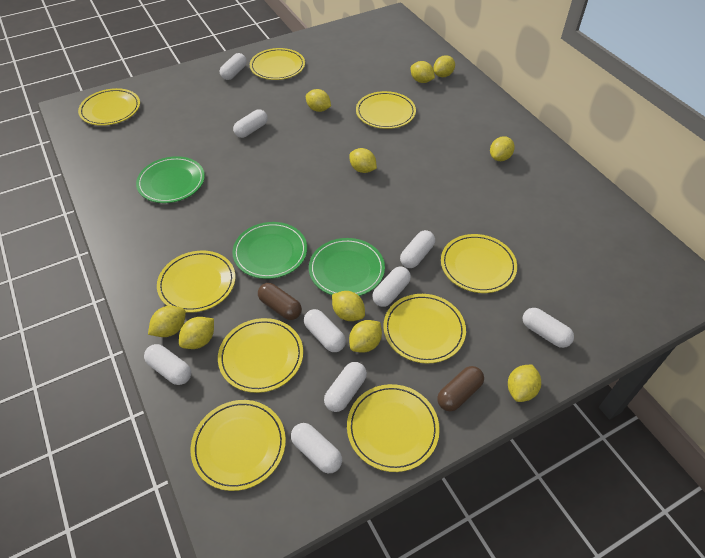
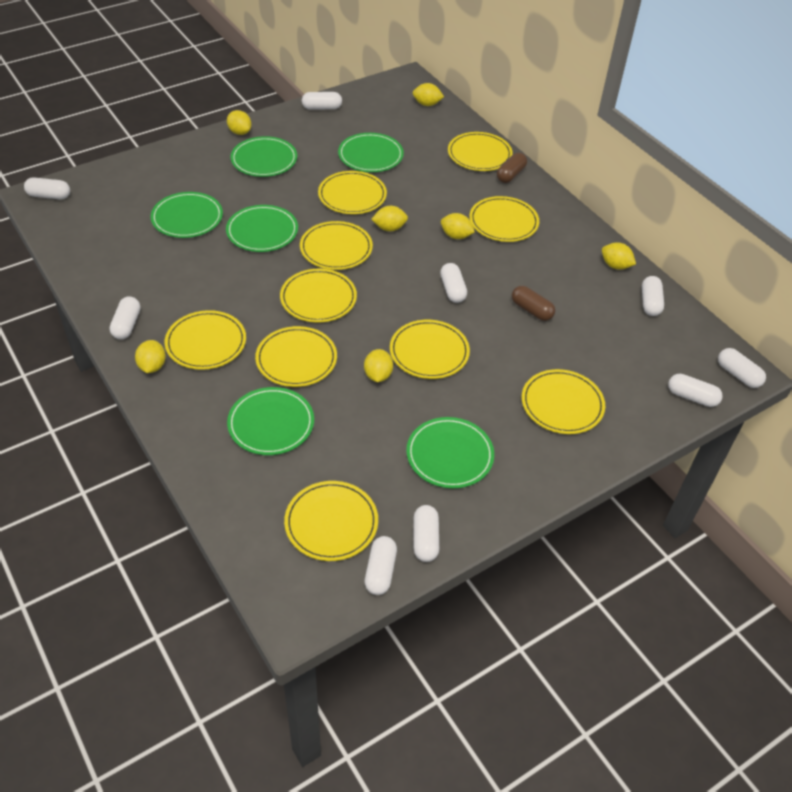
green plate: 3 -> 6
yellow lemon: 10 -> 7
yellow plate: 9 -> 10

